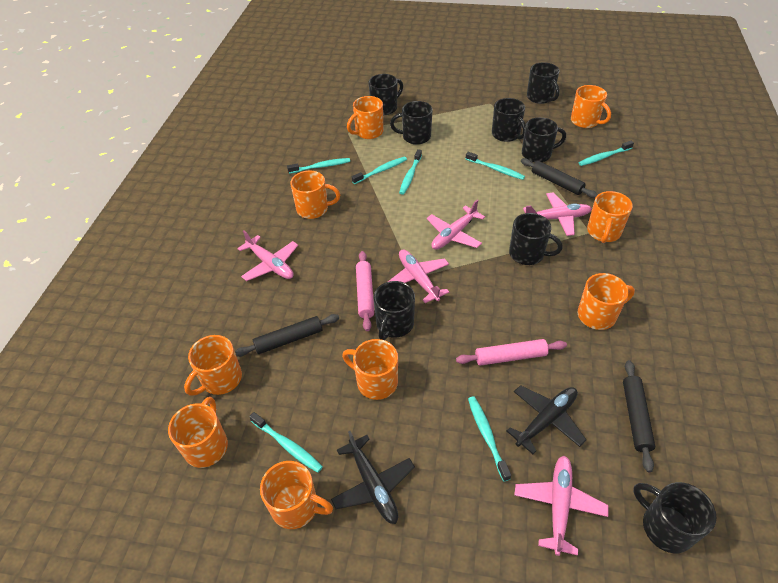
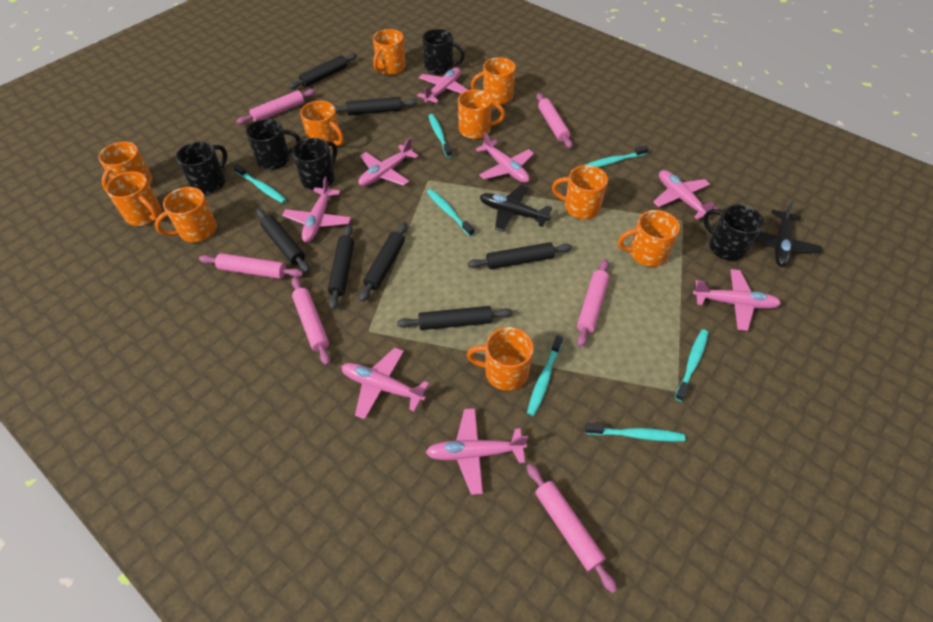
black mug: 8 -> 5
black rolling pin: 3 -> 7
orange mug: 9 -> 10
pink plane: 5 -> 8
pink rolling pin: 2 -> 6

